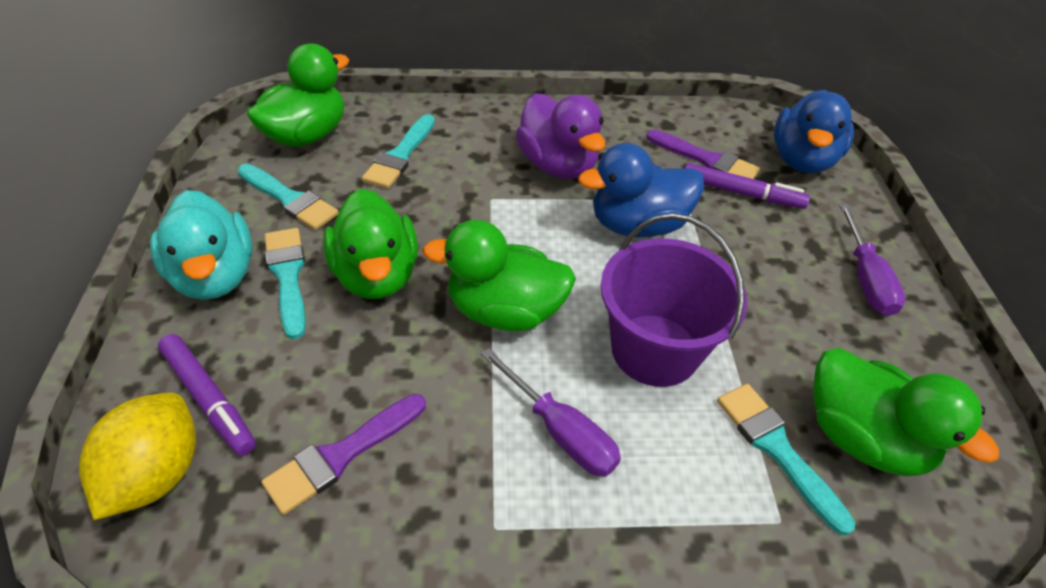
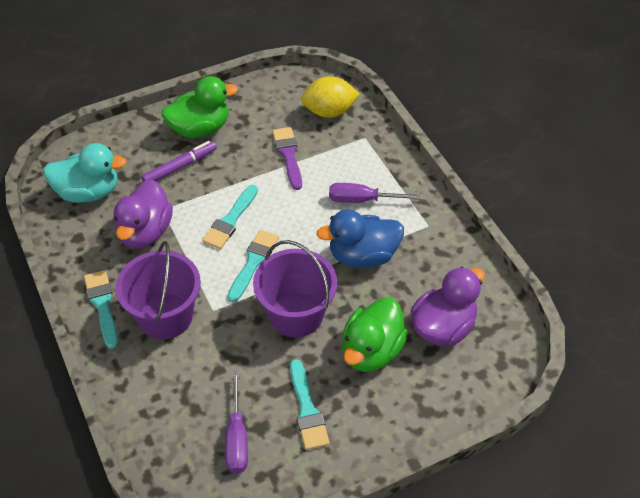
blue duck: 2 -> 1
green duck: 4 -> 2
purple brush: 2 -> 1
purple bucket: 1 -> 2
purple duck: 1 -> 2
purple marker: 2 -> 1

